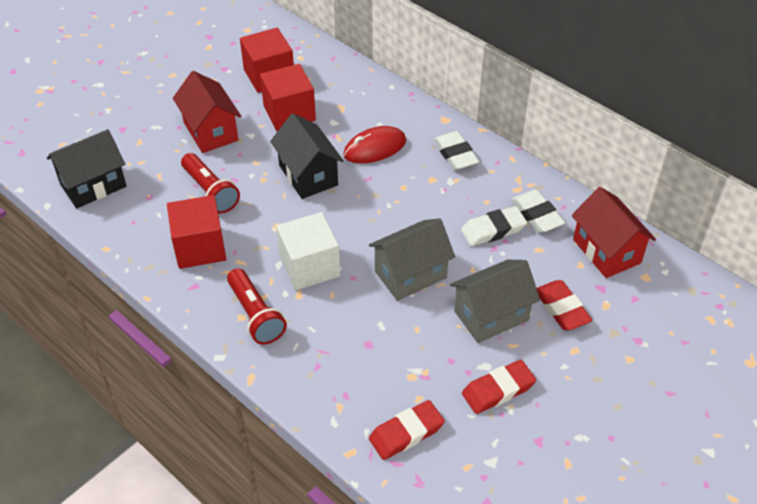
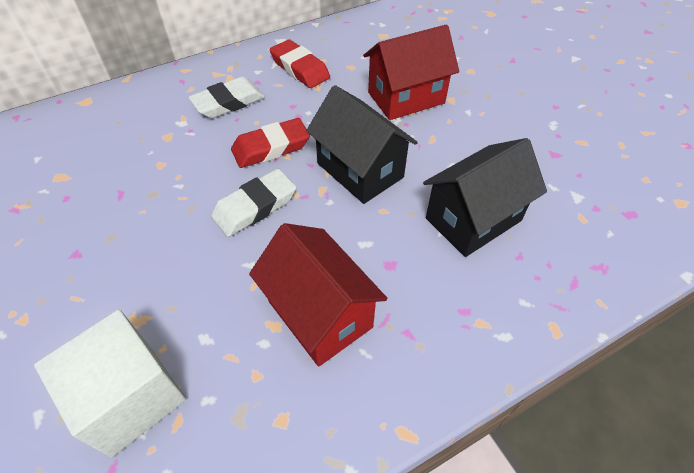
grey house: 2 -> 0
red cube: 3 -> 0
red eraser: 3 -> 2
red flashlight: 2 -> 0
red mouse: 1 -> 0
white eraser: 3 -> 2

